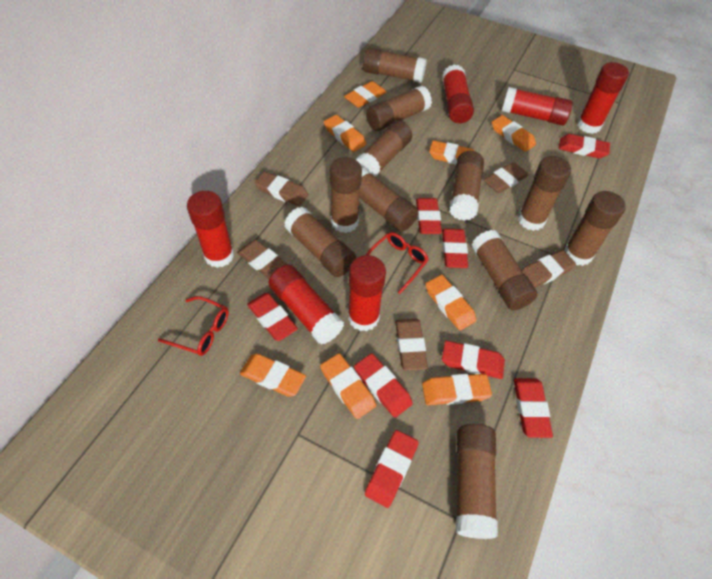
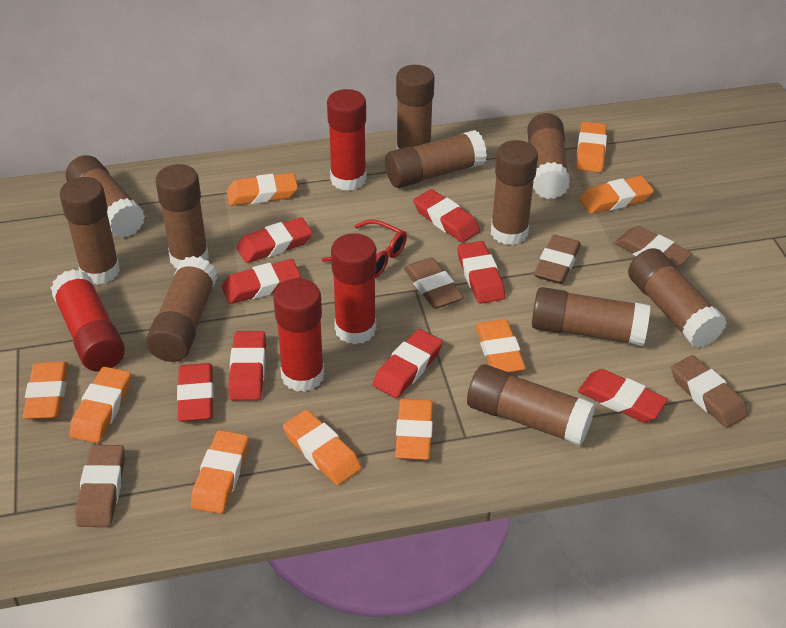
orange eraser: 8 -> 9
red glasses: 2 -> 1
red glue stick: 6 -> 4

